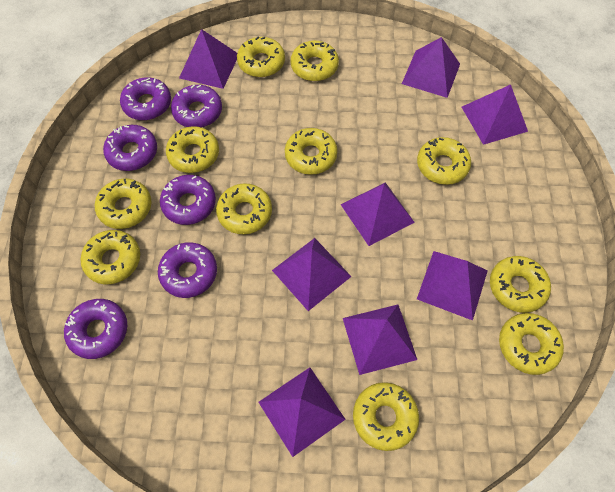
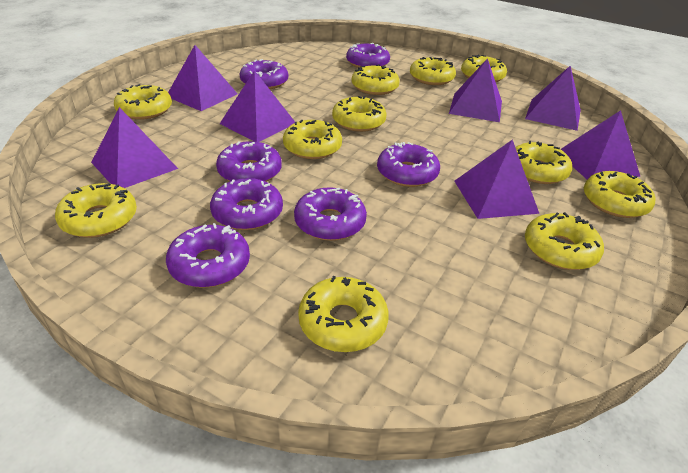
purple donut: 6 -> 7
purple pyramid: 8 -> 7

